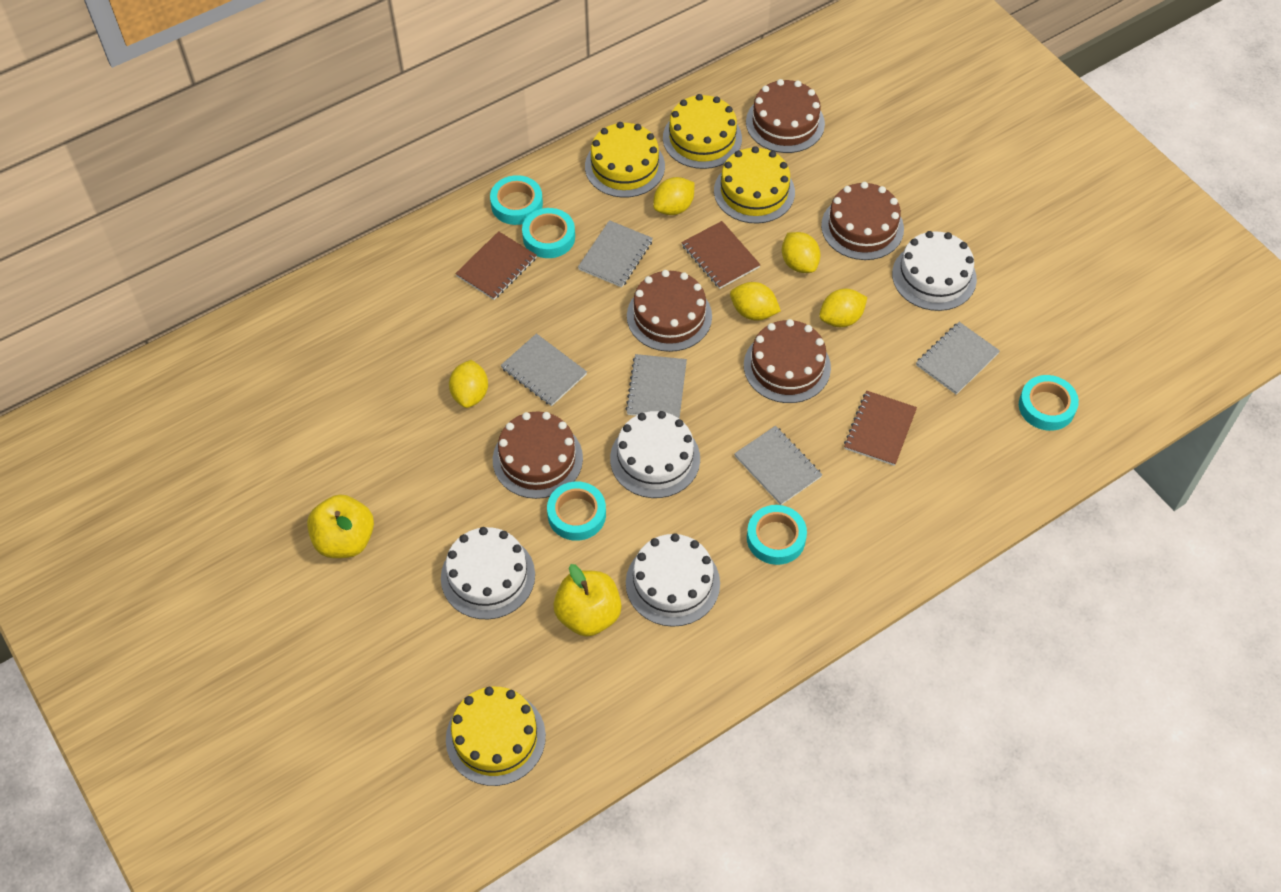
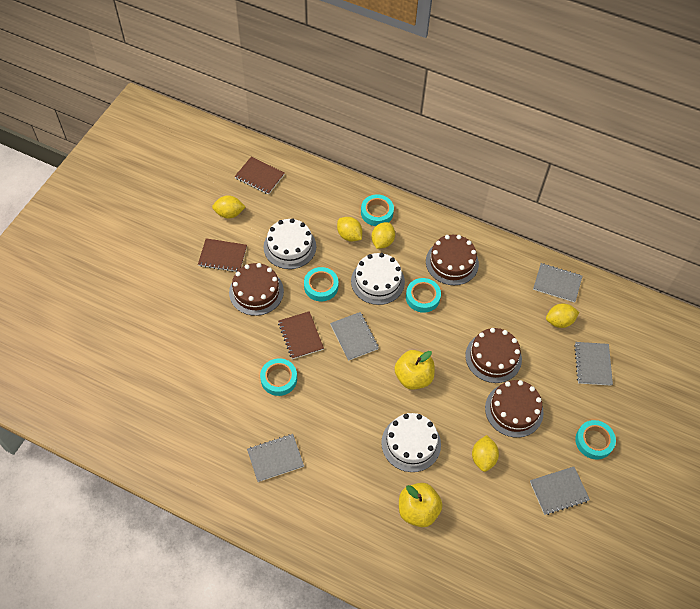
brown cake: 5 -> 4
white cake: 4 -> 3
yellow cake: 4 -> 0

